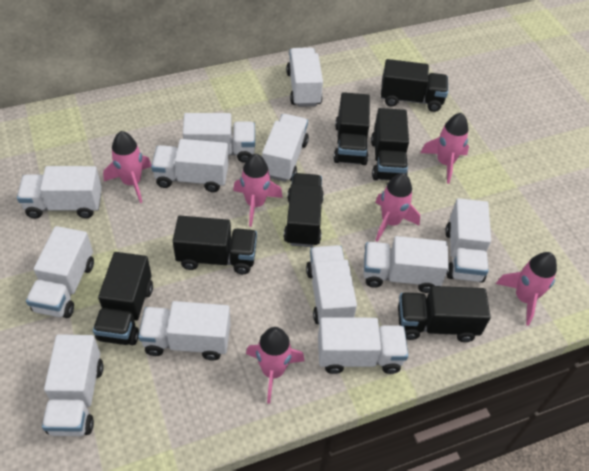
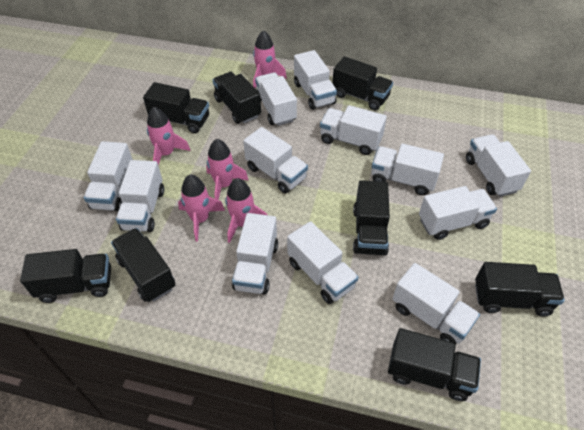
black truck: 7 -> 8
pink rocket: 6 -> 5

